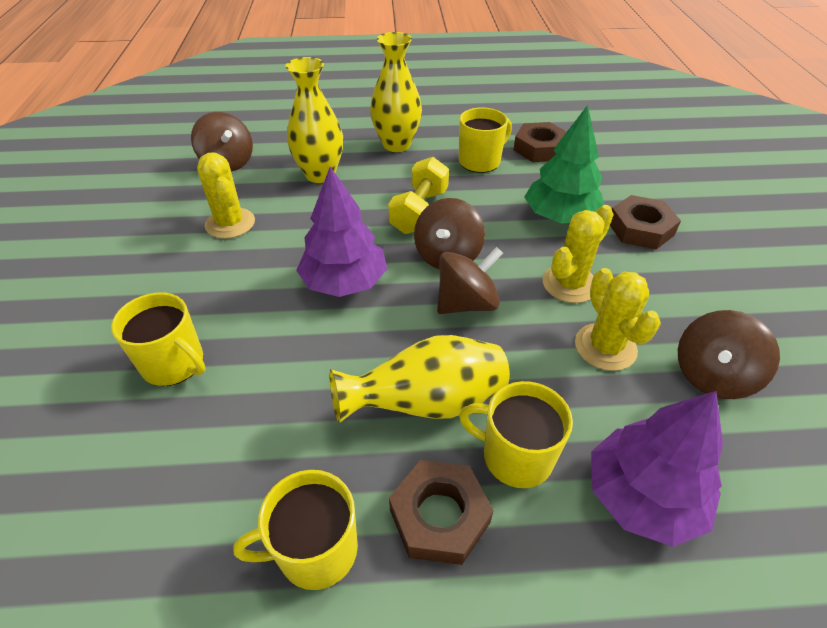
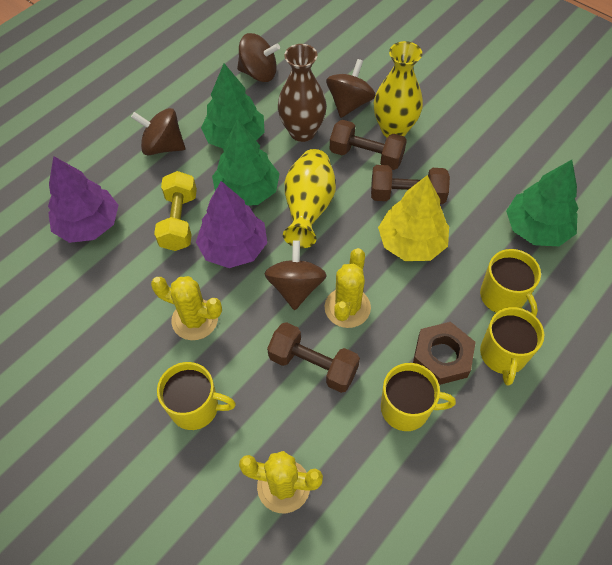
brown dumbbell: 0 -> 3
brown nut: 3 -> 1
brown vase: 0 -> 1
green tree: 1 -> 3
yellow tree: 0 -> 1
yellow vase: 3 -> 2

